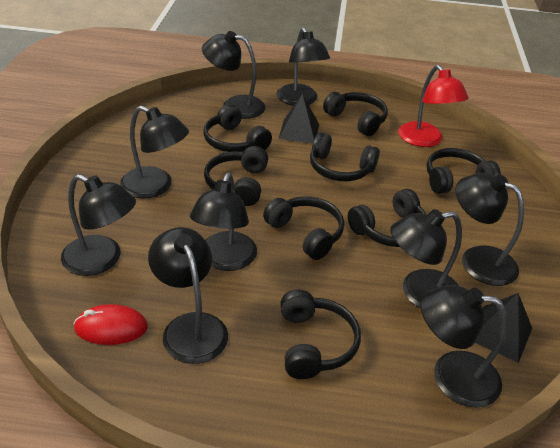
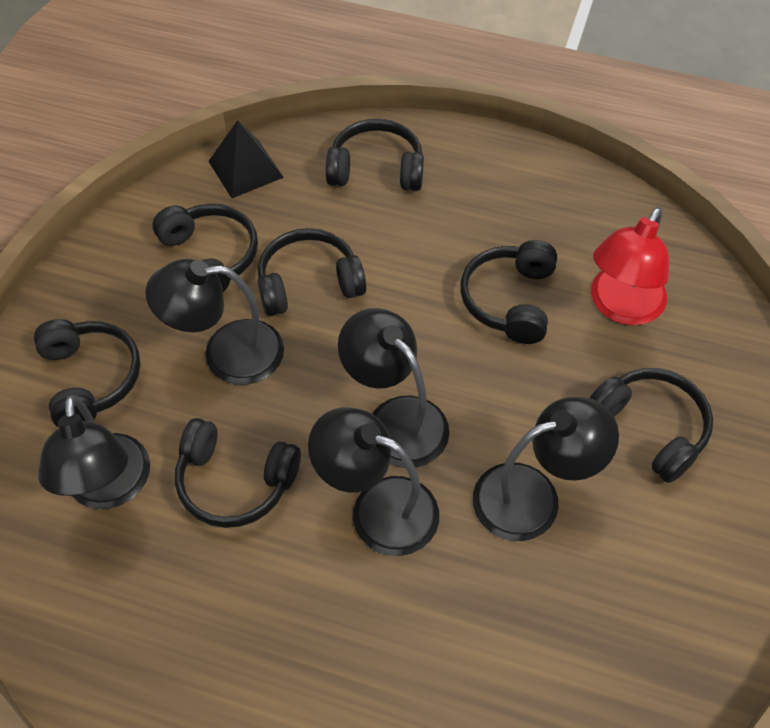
black headphones: 8 -> 7
black lamp: 9 -> 5
black pyramid: 2 -> 1
red mouse: 1 -> 0

